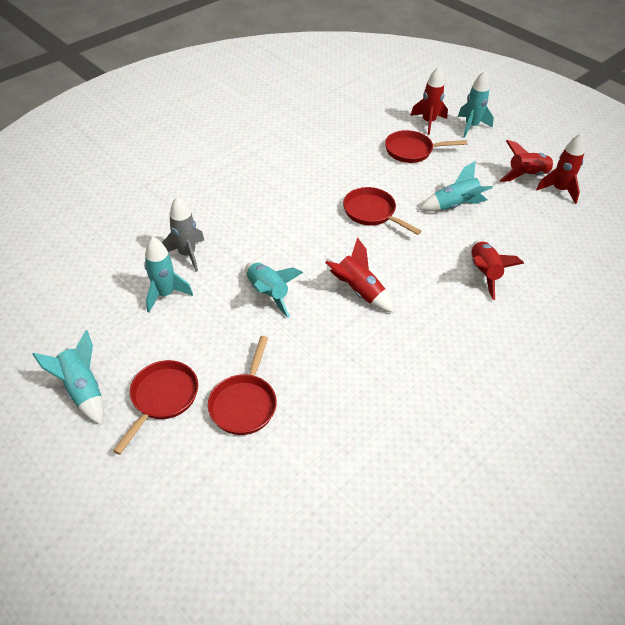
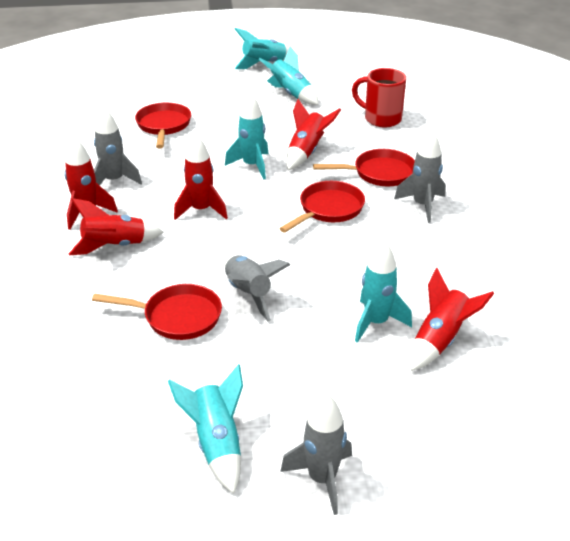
grey rocket: 1 -> 4
red mug: 0 -> 1

